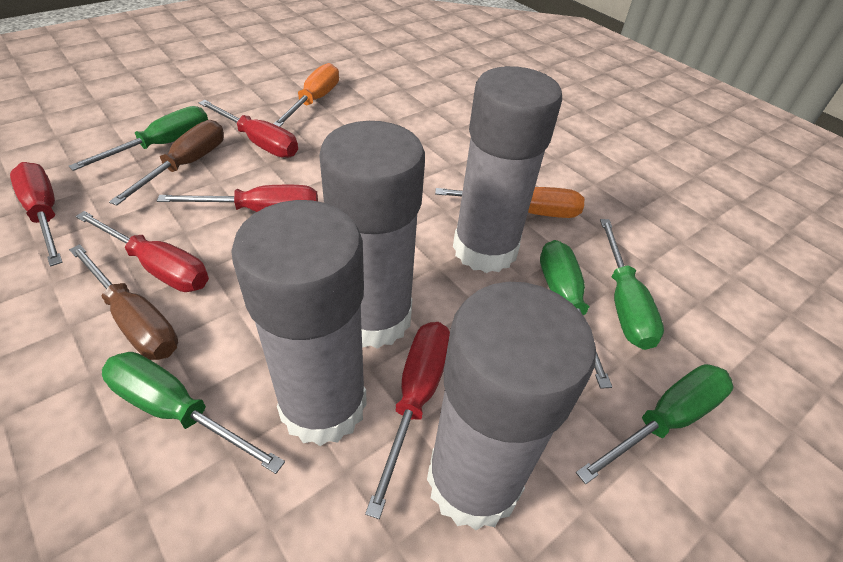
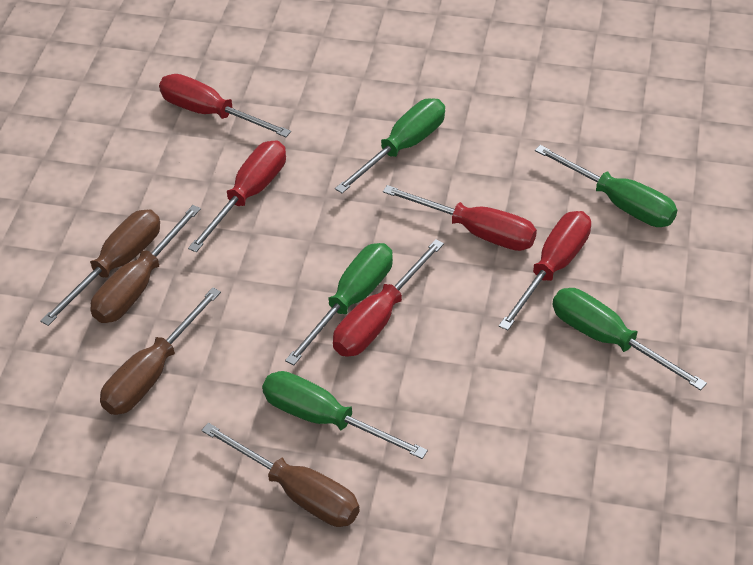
brown screwdriver: 2 -> 4
grey glue stick: 4 -> 0
orange screwdriver: 2 -> 0

